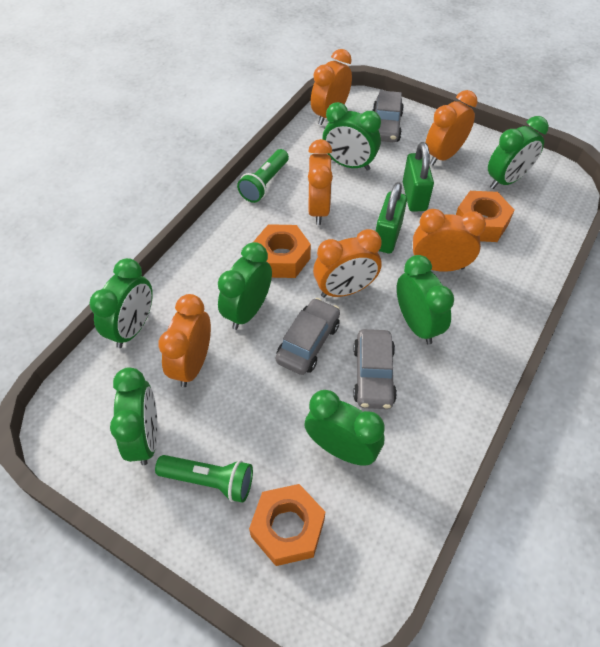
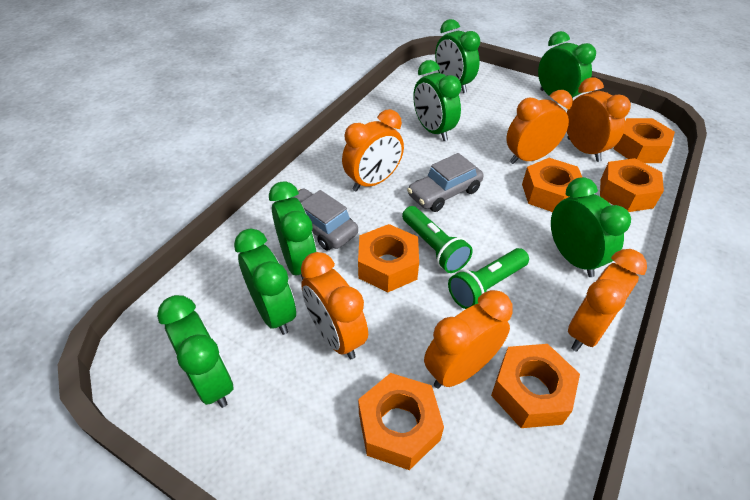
green padlock: 2 -> 0
grey car: 3 -> 2
orange nut: 3 -> 6

